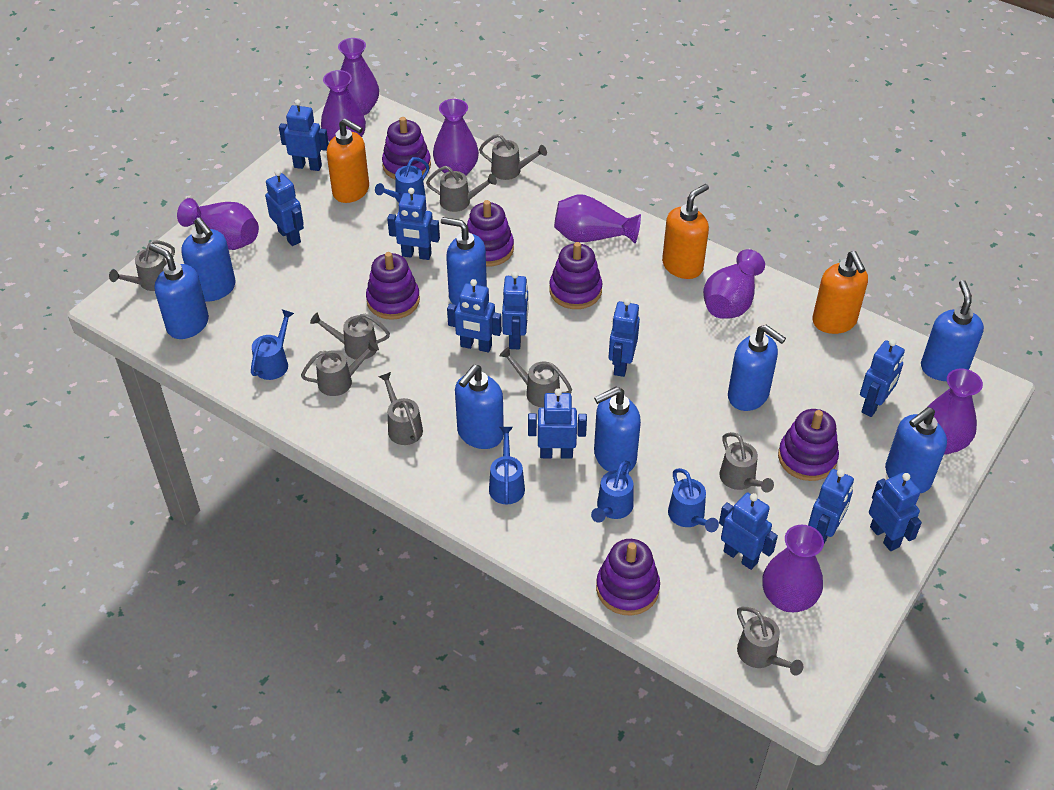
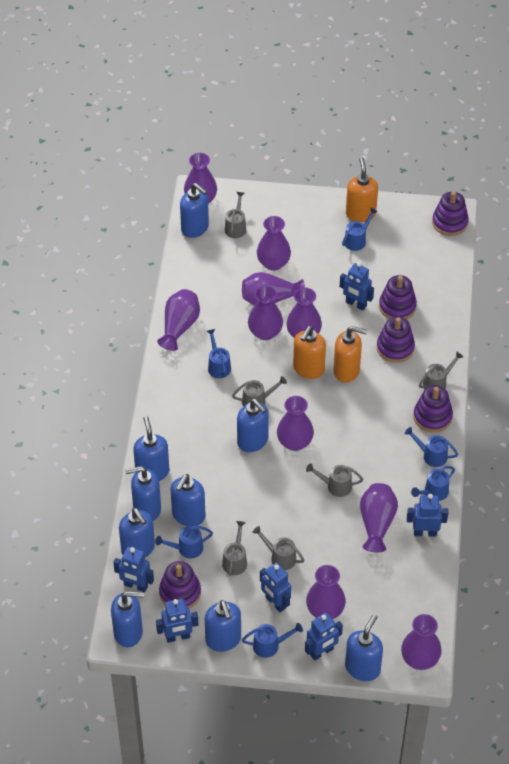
blue robot: 11 -> 6
blue soap dispenser: 8 -> 9
blue watering can: 5 -> 6
grey watering can: 9 -> 6
purple stacking toy: 6 -> 5
purple vase: 8 -> 10

